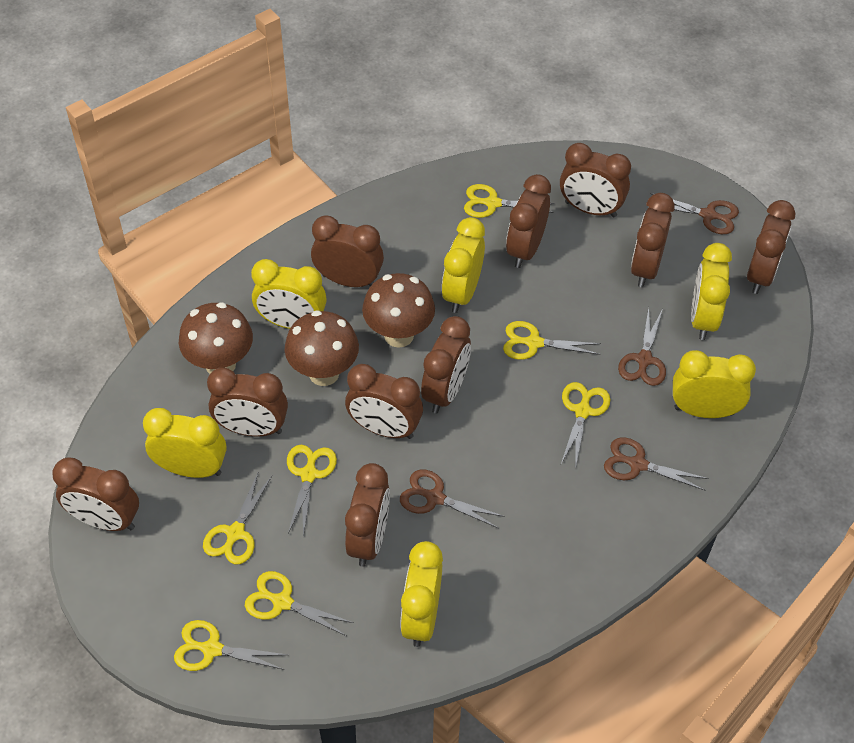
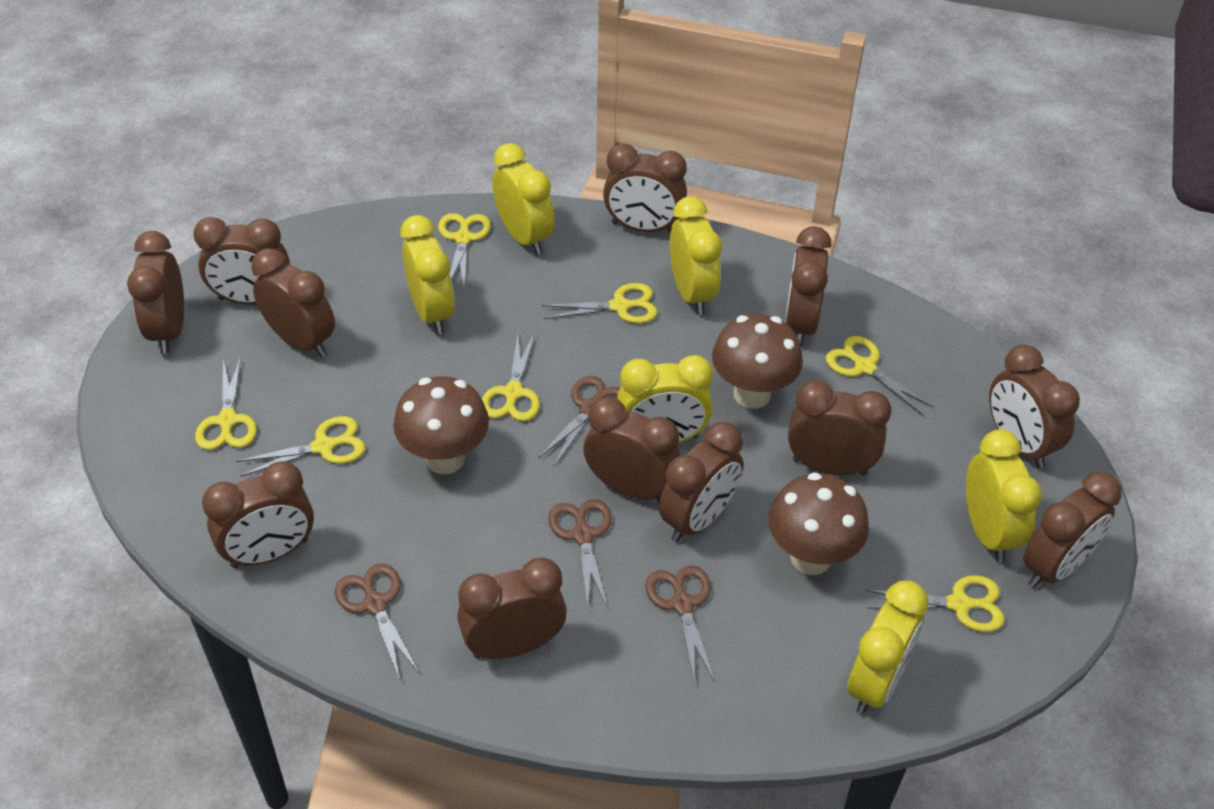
brown clock: 10 -> 12

